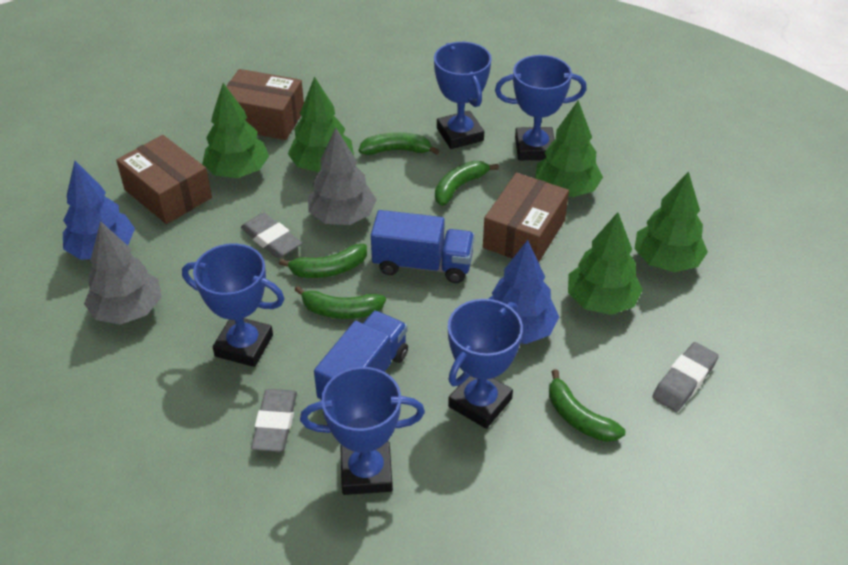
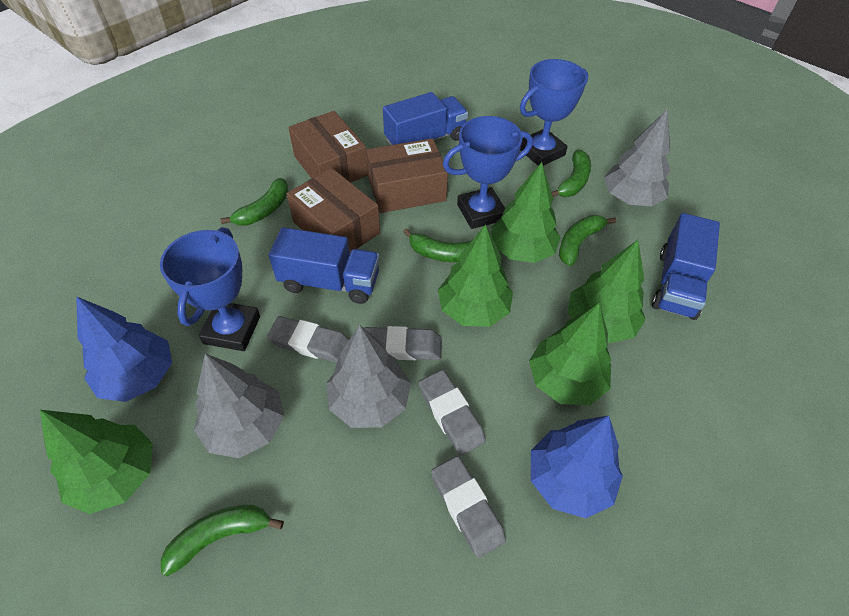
blue trophy: 5 -> 3
blue truck: 2 -> 3
grey eraser: 3 -> 4
grey tree: 2 -> 3

